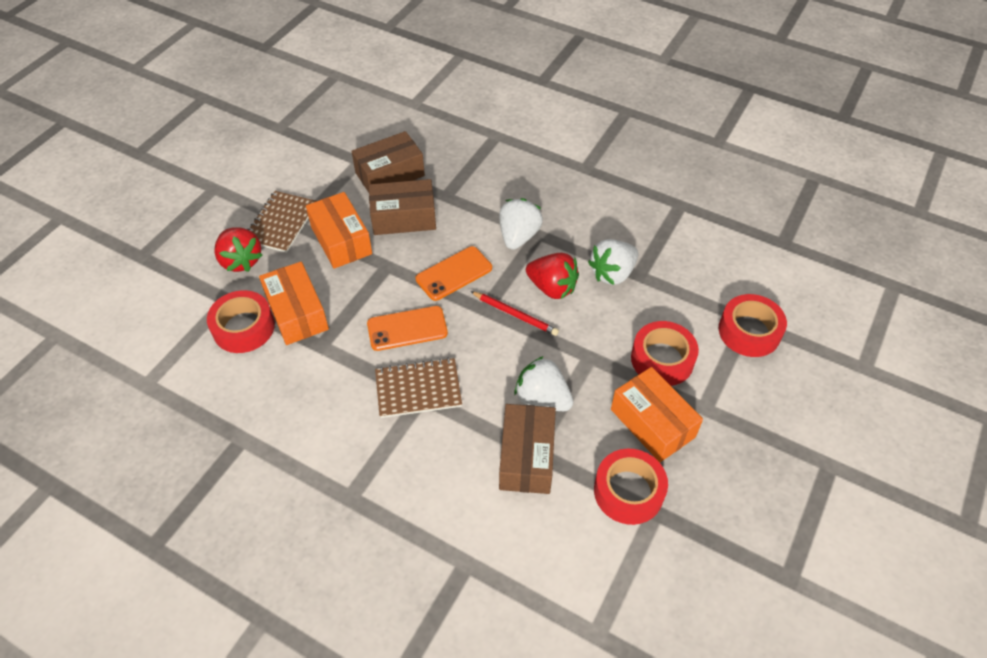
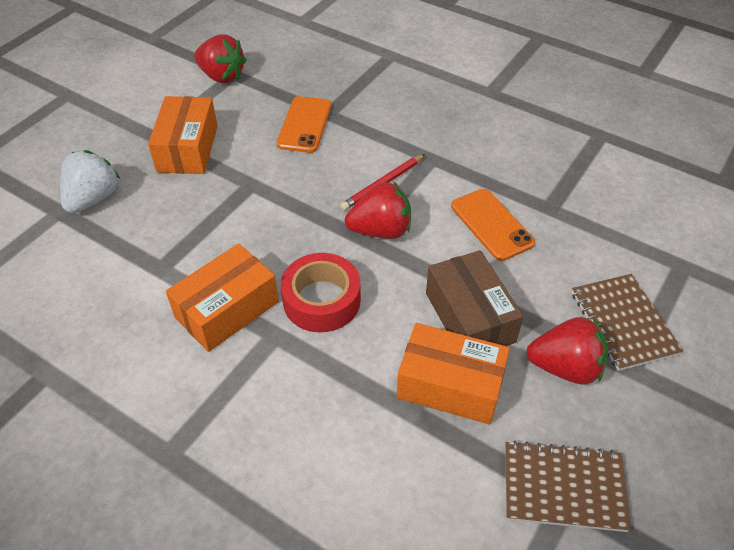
brown box: 3 -> 1
red strawberry: 2 -> 3
red tape: 4 -> 1
white strawberry: 3 -> 1

